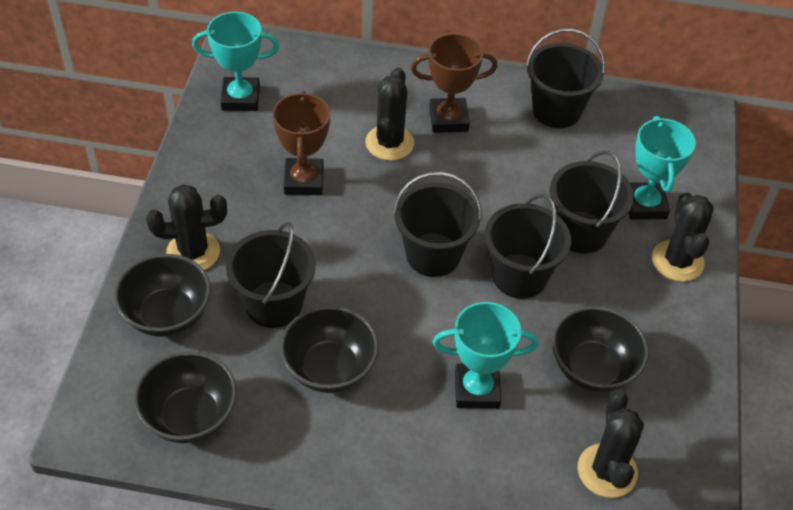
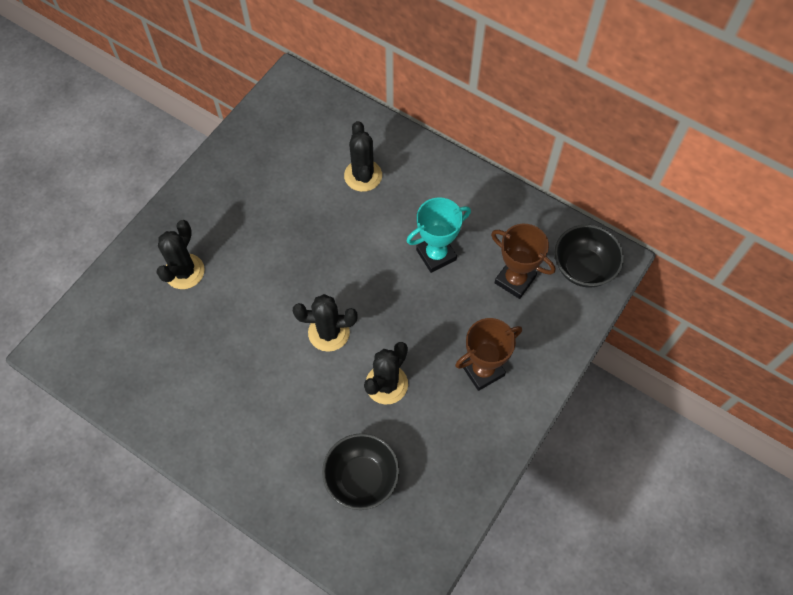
black bowl: 4 -> 2
black bucket: 5 -> 0
turquoise trophy: 3 -> 1

